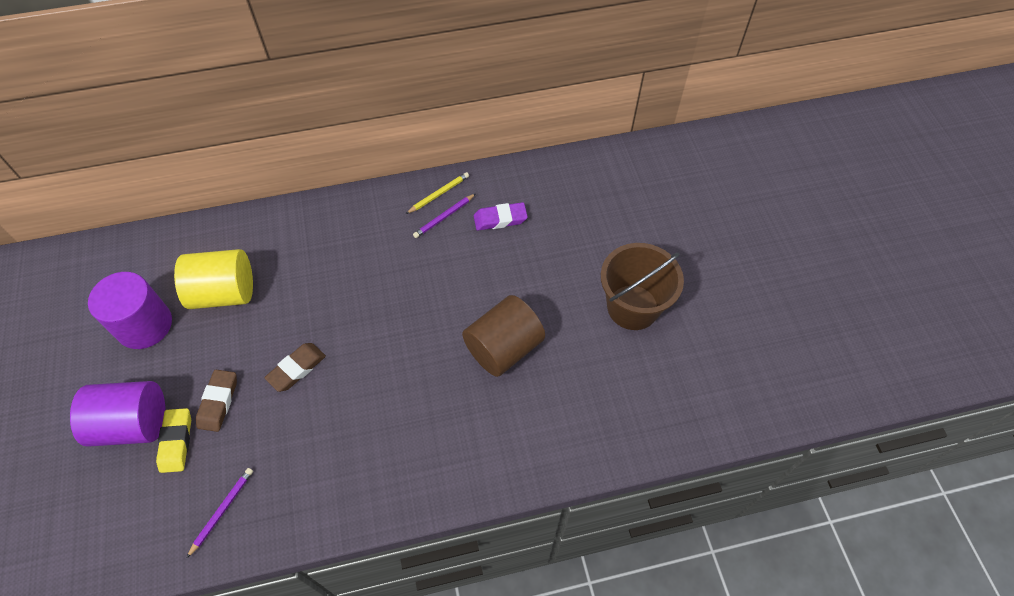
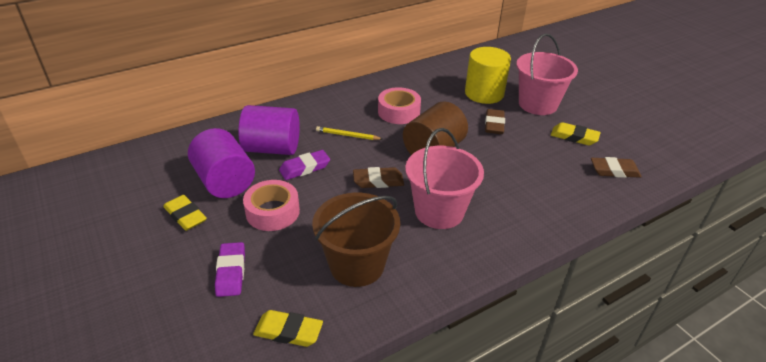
brown eraser: 2 -> 3
pink bucket: 0 -> 2
pink tape: 0 -> 2
purple eraser: 1 -> 2
purple pencil: 2 -> 0
yellow eraser: 1 -> 3

